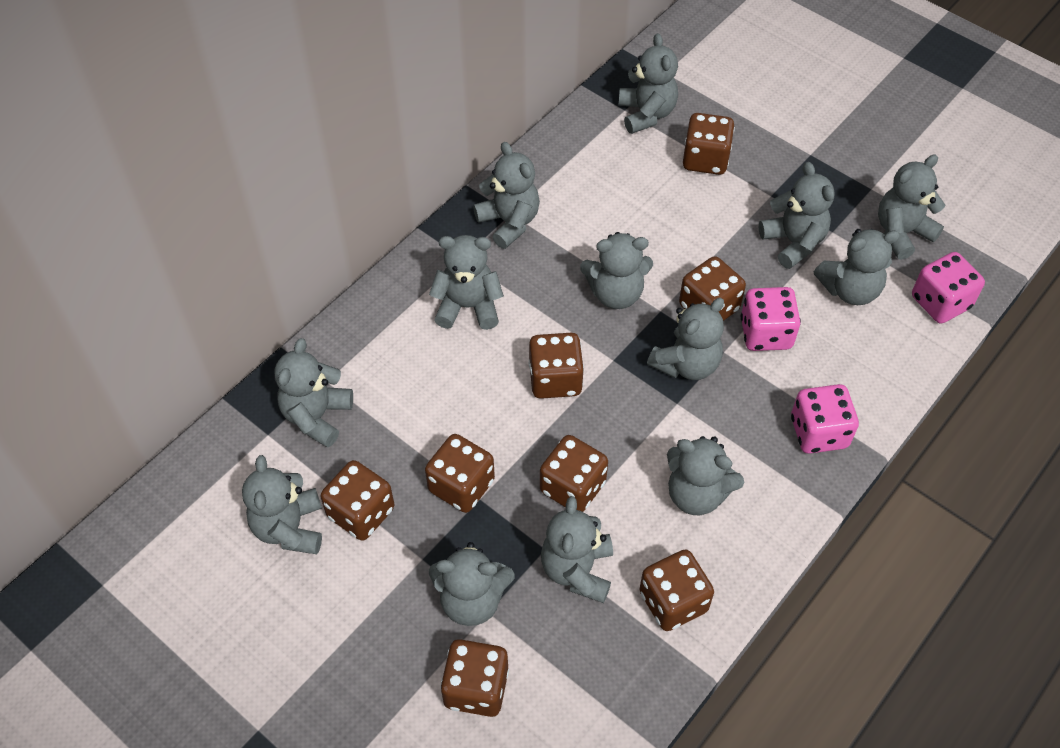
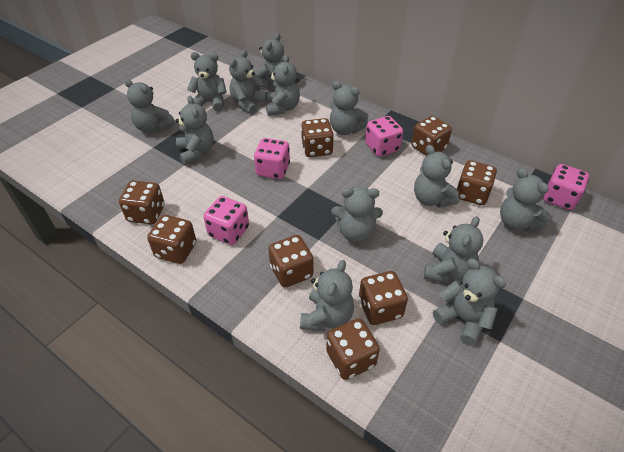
pink dice: 3 -> 4

